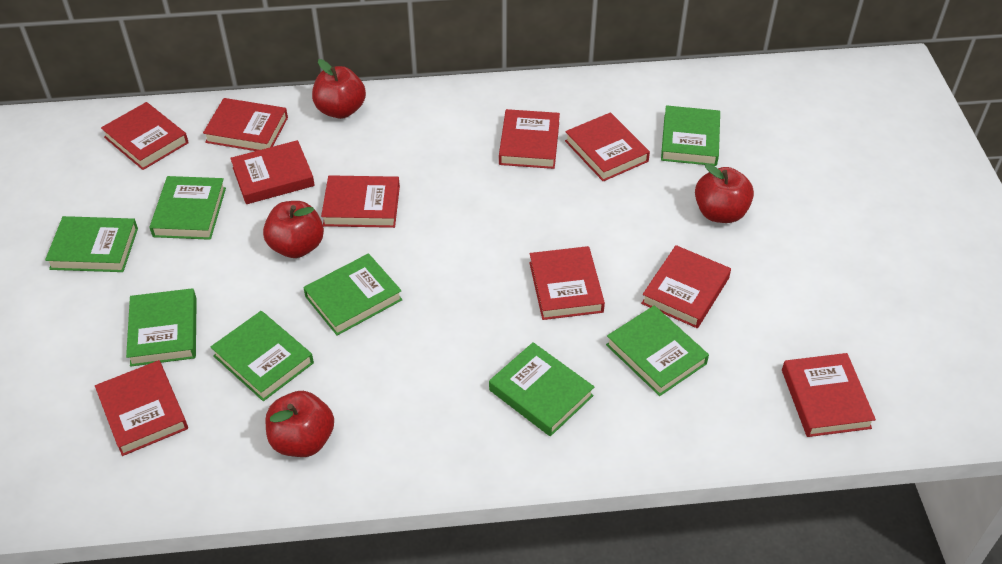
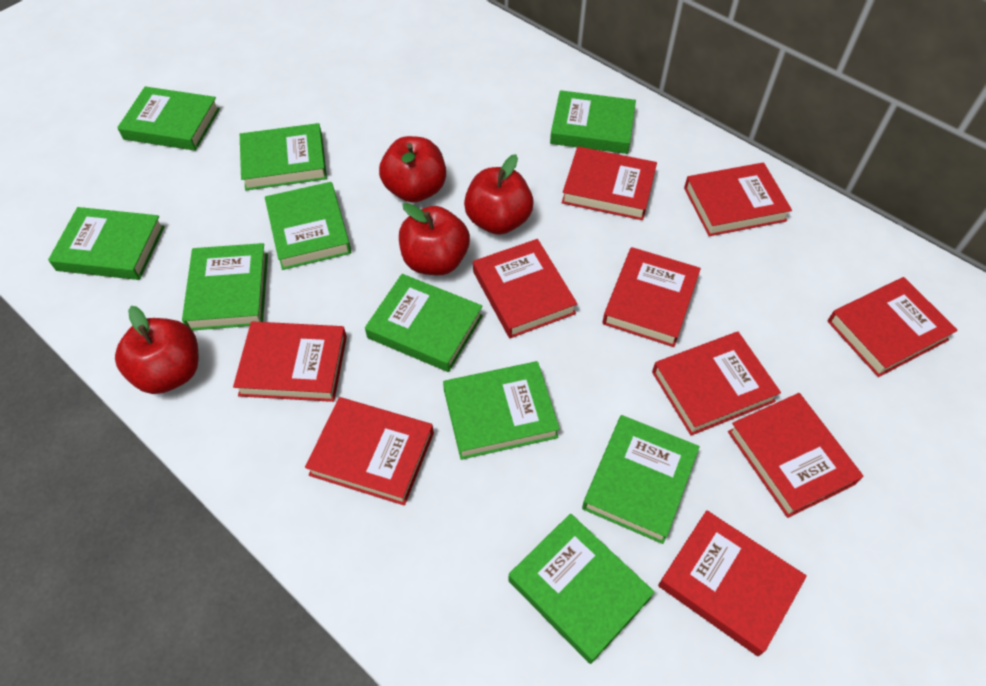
green book: 8 -> 10

